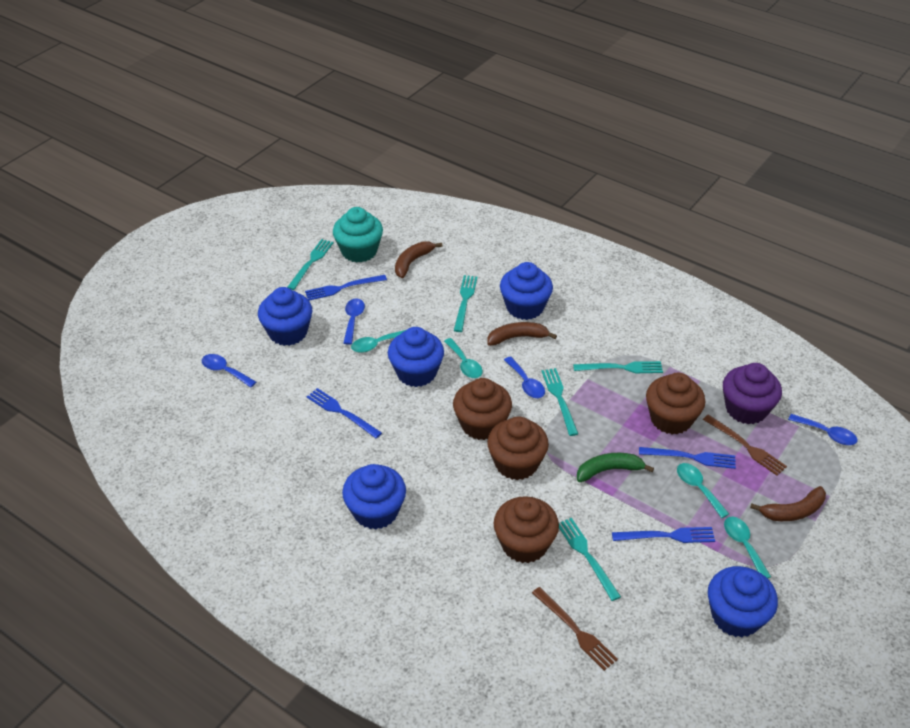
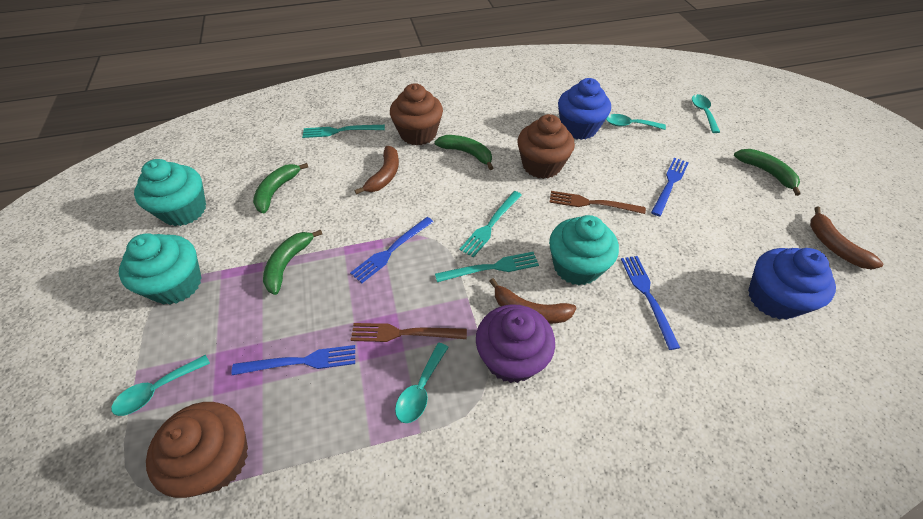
blue cupcake: 5 -> 2
blue spoon: 4 -> 0
brown cupcake: 4 -> 3
green banana: 1 -> 4
turquoise cupcake: 1 -> 3
turquoise fork: 5 -> 3

